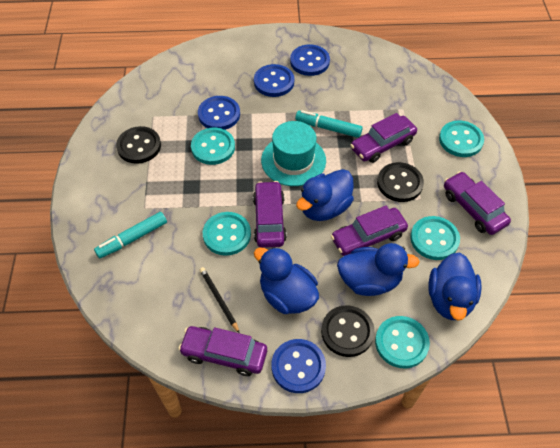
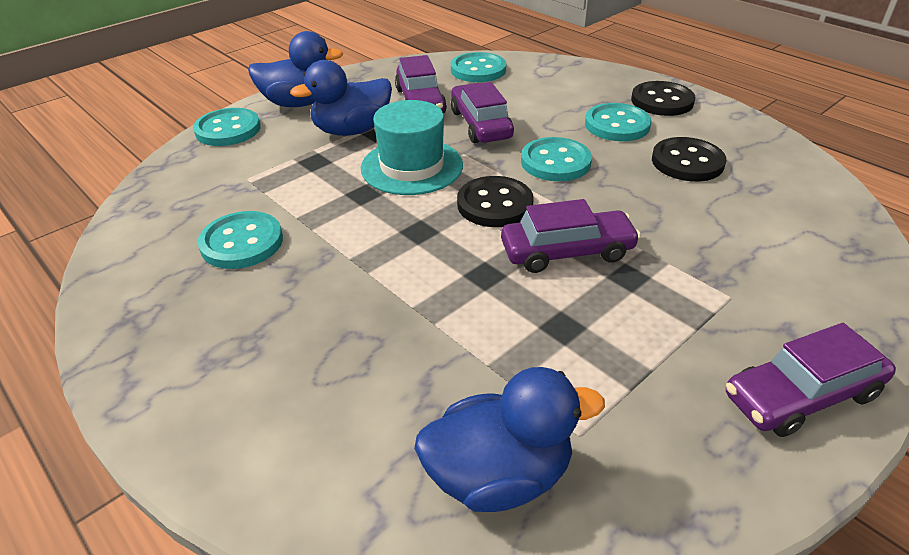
black pencil: 1 -> 0
blue button: 4 -> 0
blue duck: 4 -> 3
purple car: 5 -> 4
turquoise marker: 2 -> 0

